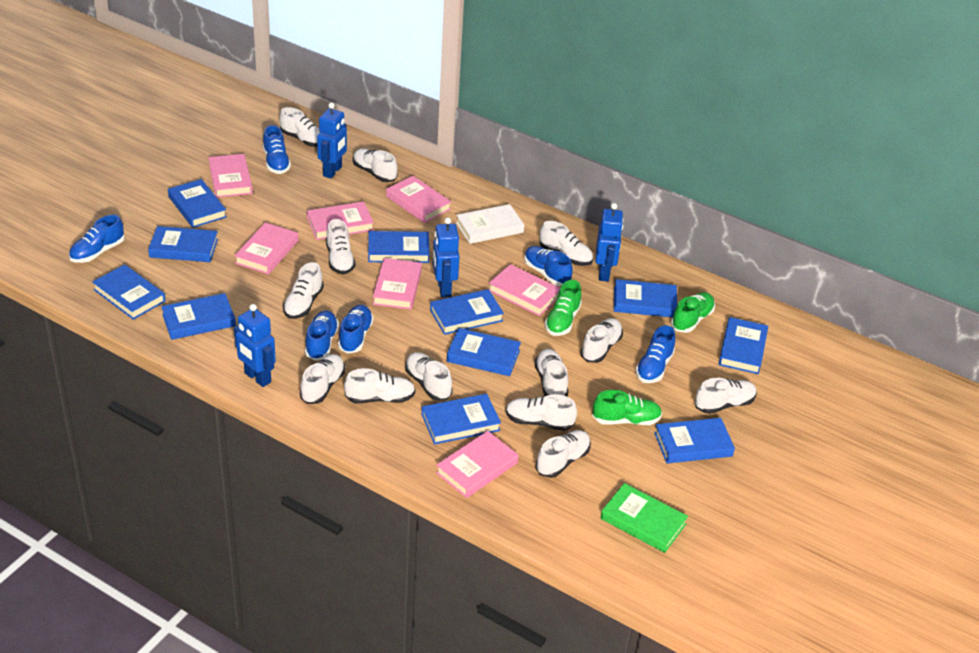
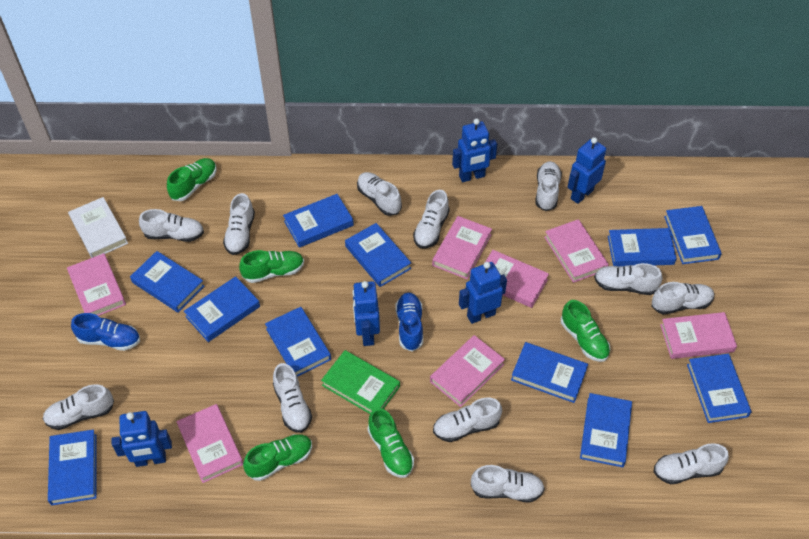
blue robot: 4 -> 5
blue shoe: 6 -> 2
green shoe: 3 -> 5
white shoe: 13 -> 12

